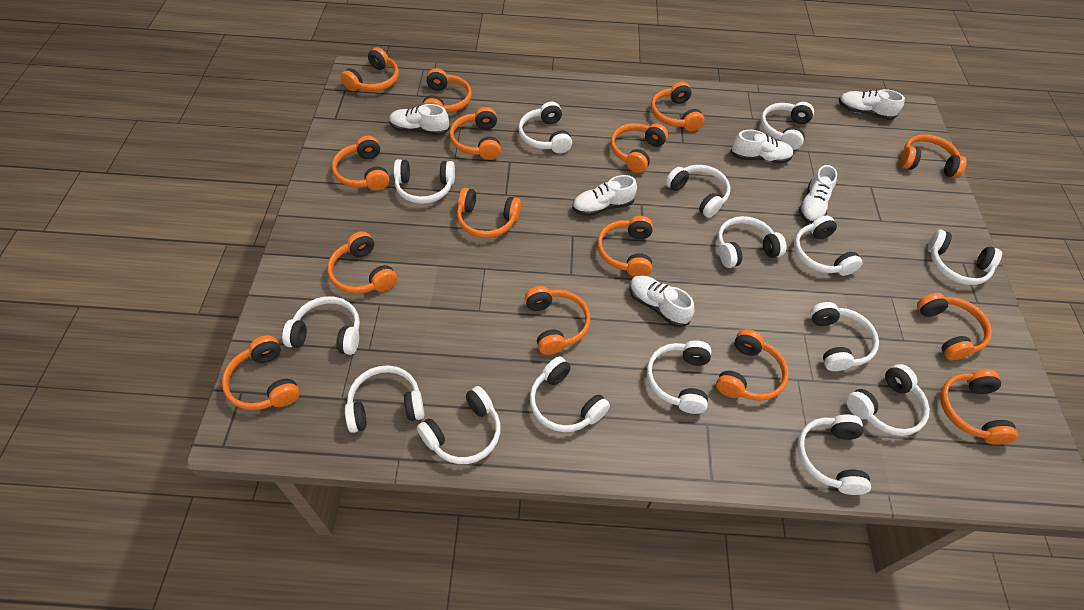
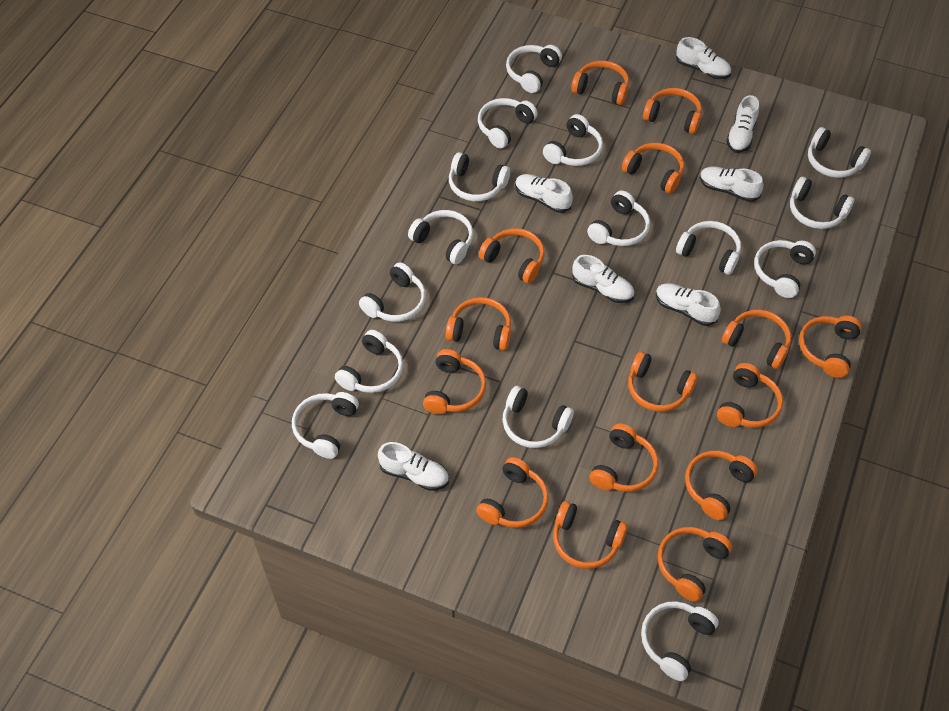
white shoe: 6 -> 7

